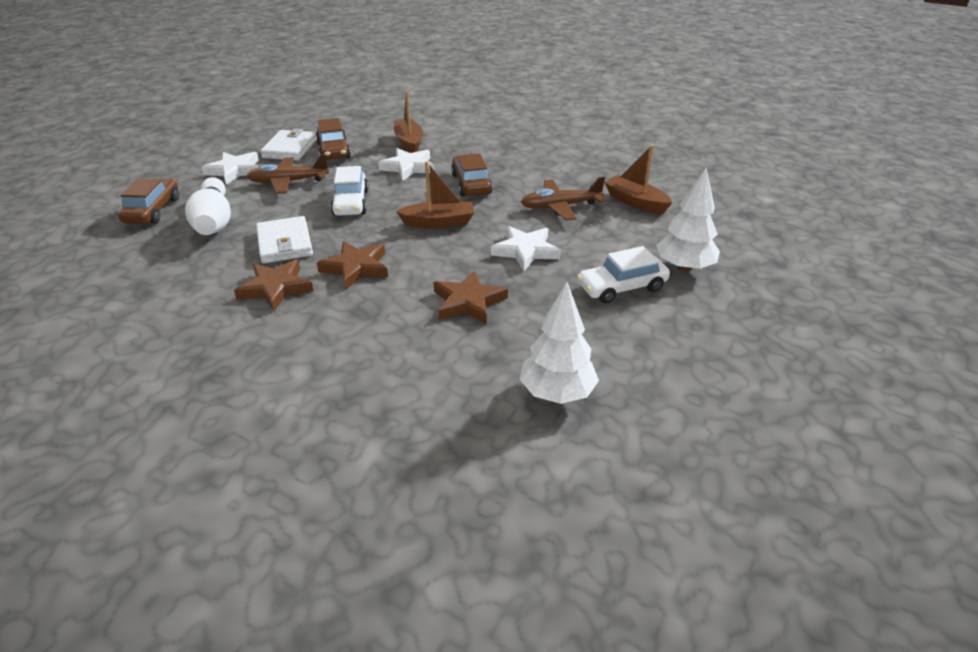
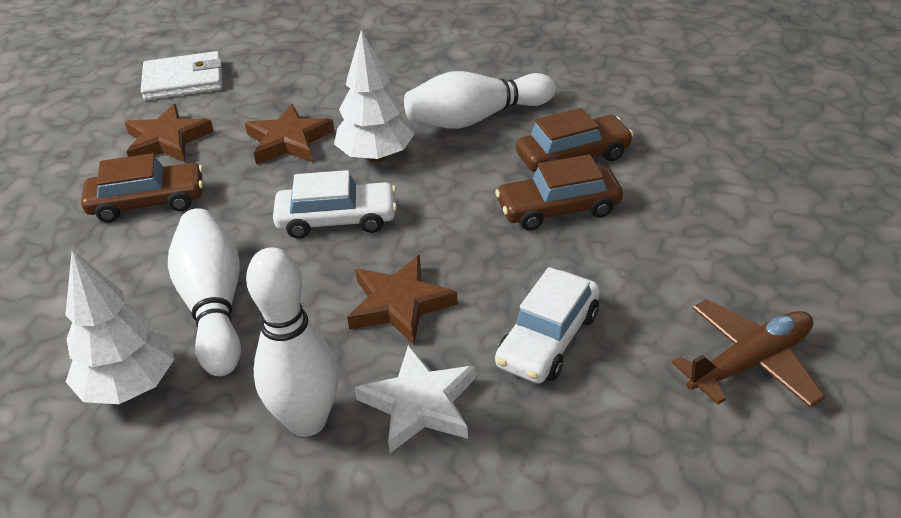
brown boat: 3 -> 0
brown plane: 2 -> 1
white bowling pin: 1 -> 3
white star: 3 -> 1
white wallet: 2 -> 1

